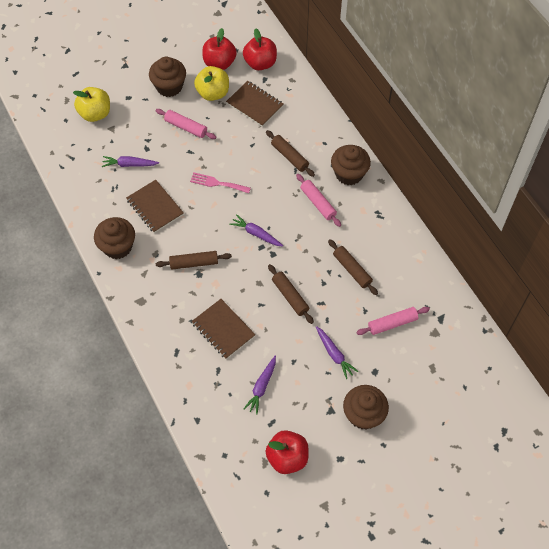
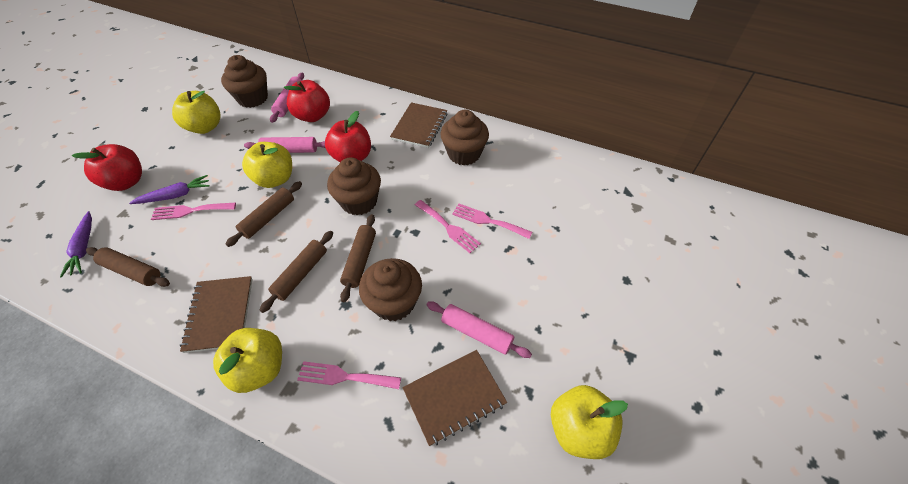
pink fork: 1 -> 4
purple carrot: 4 -> 2
yellow apple: 2 -> 4

